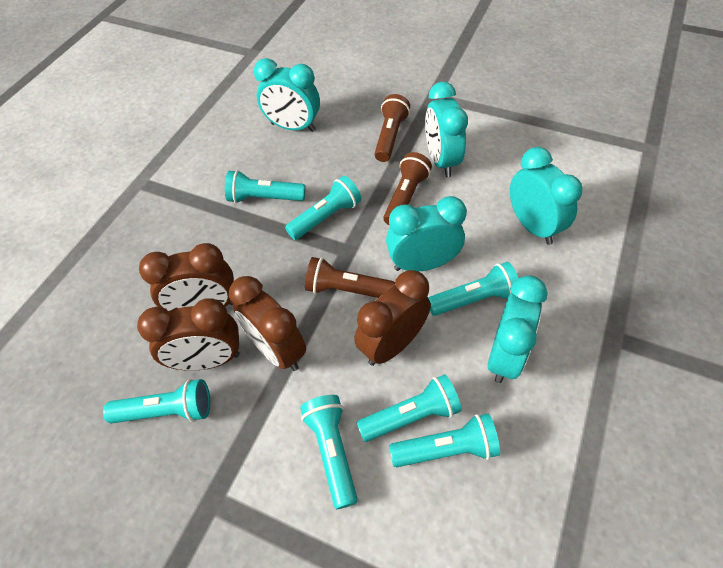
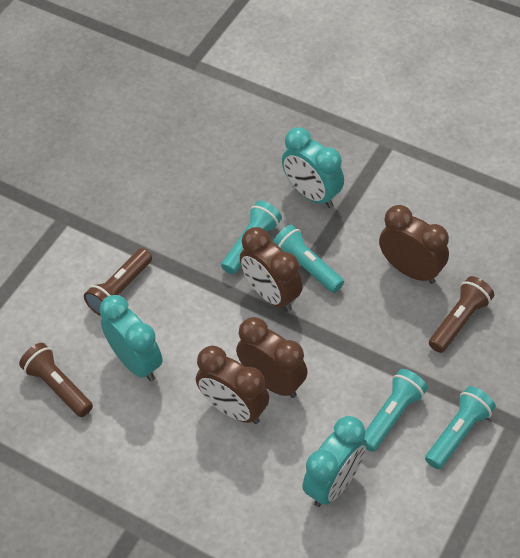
turquoise clock: 5 -> 3
turquoise flashlight: 7 -> 4

